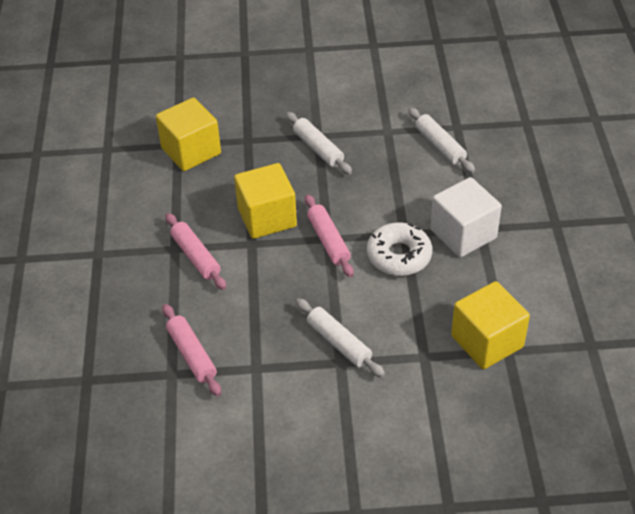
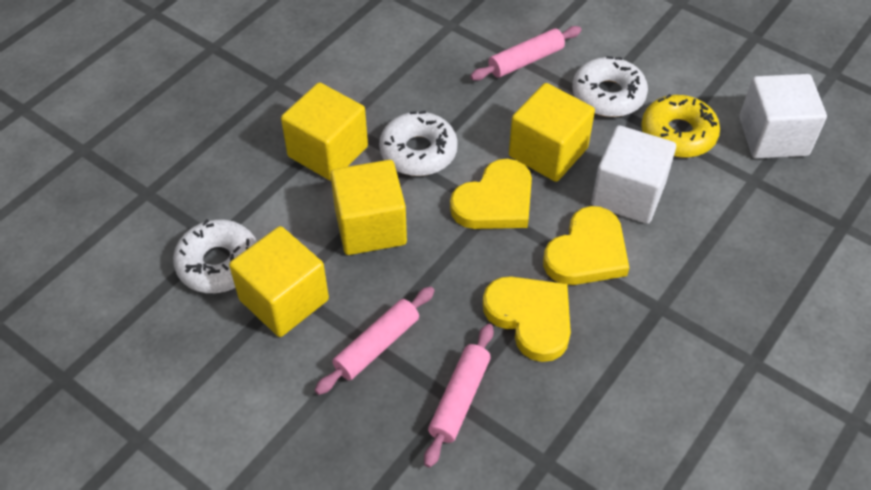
white cube: 1 -> 2
white donut: 1 -> 3
white rolling pin: 3 -> 0
yellow cube: 3 -> 4
yellow donut: 0 -> 1
yellow heart: 0 -> 3

